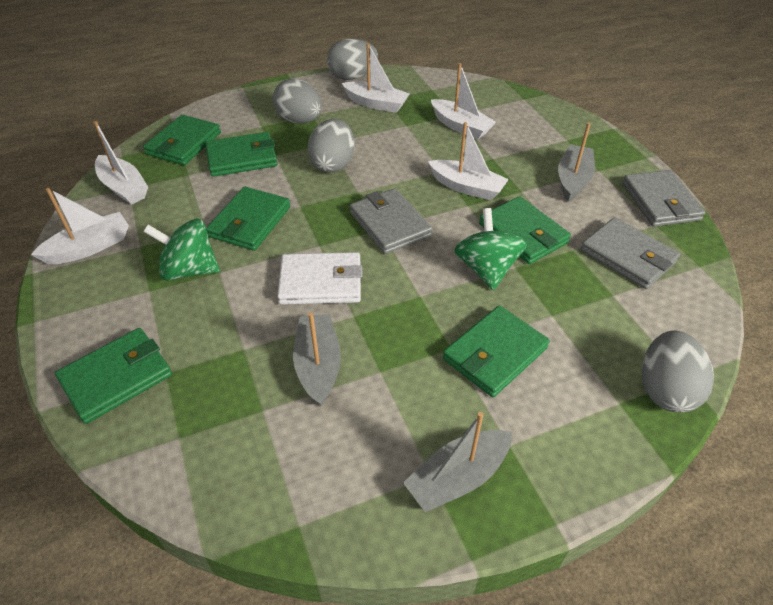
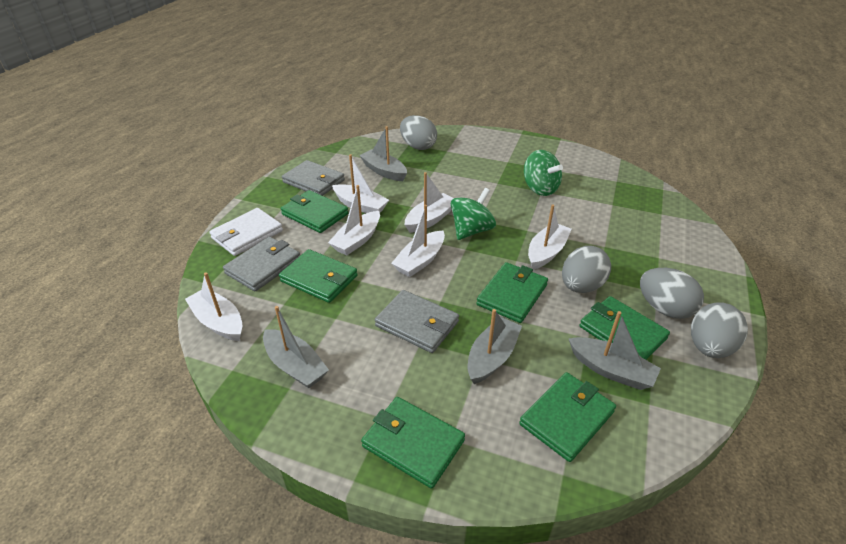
grey boat: 3 -> 4
white boat: 5 -> 6

